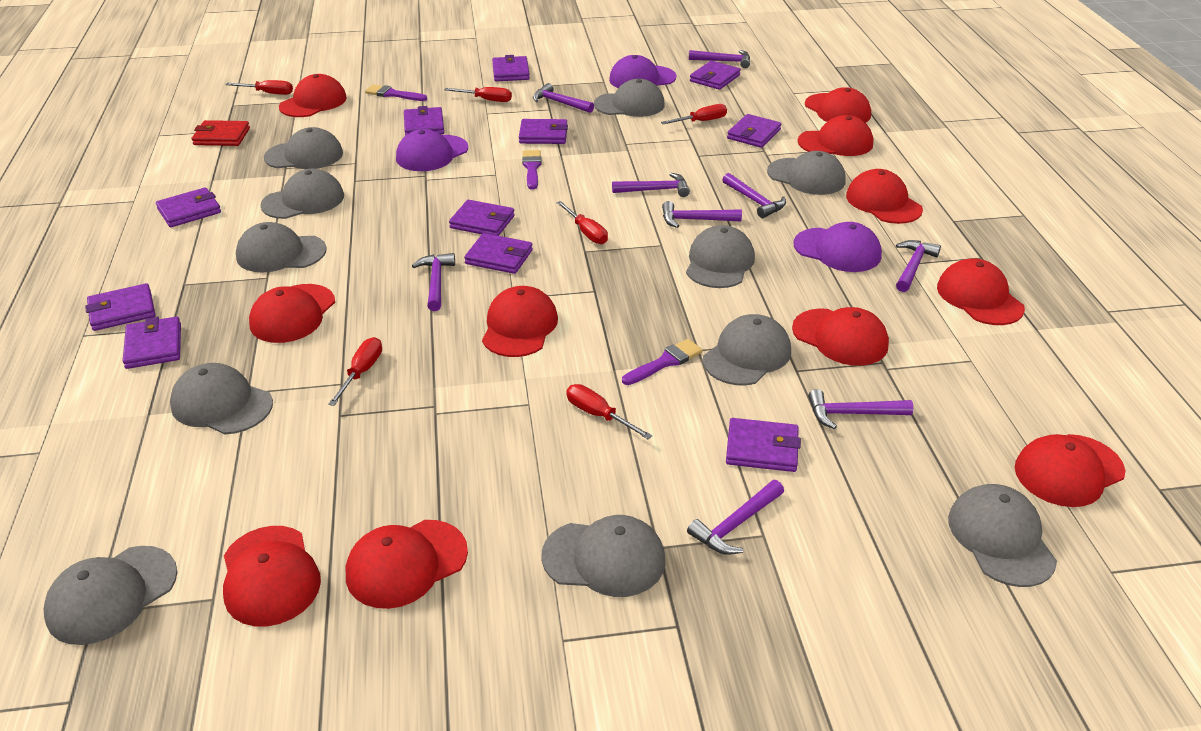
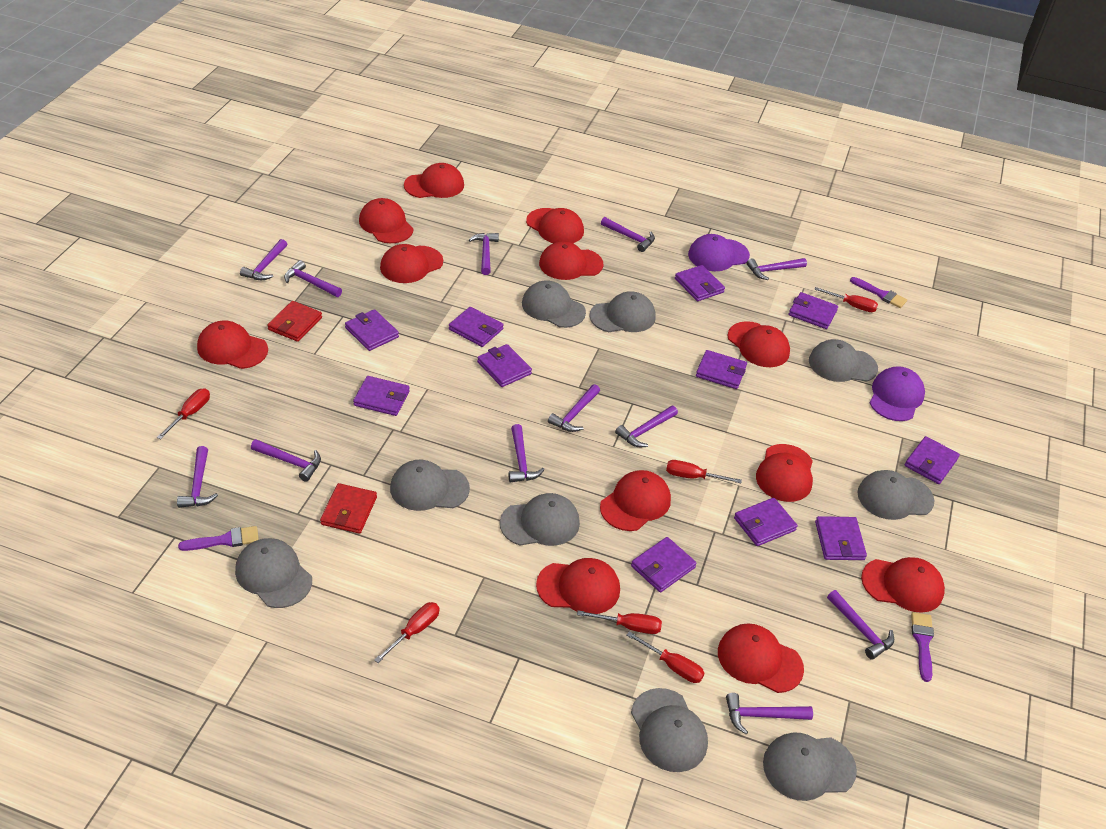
grey cap: 11 -> 9
purple cap: 3 -> 2
purple hammer: 9 -> 12
red cap: 11 -> 12
red wallet: 1 -> 2

